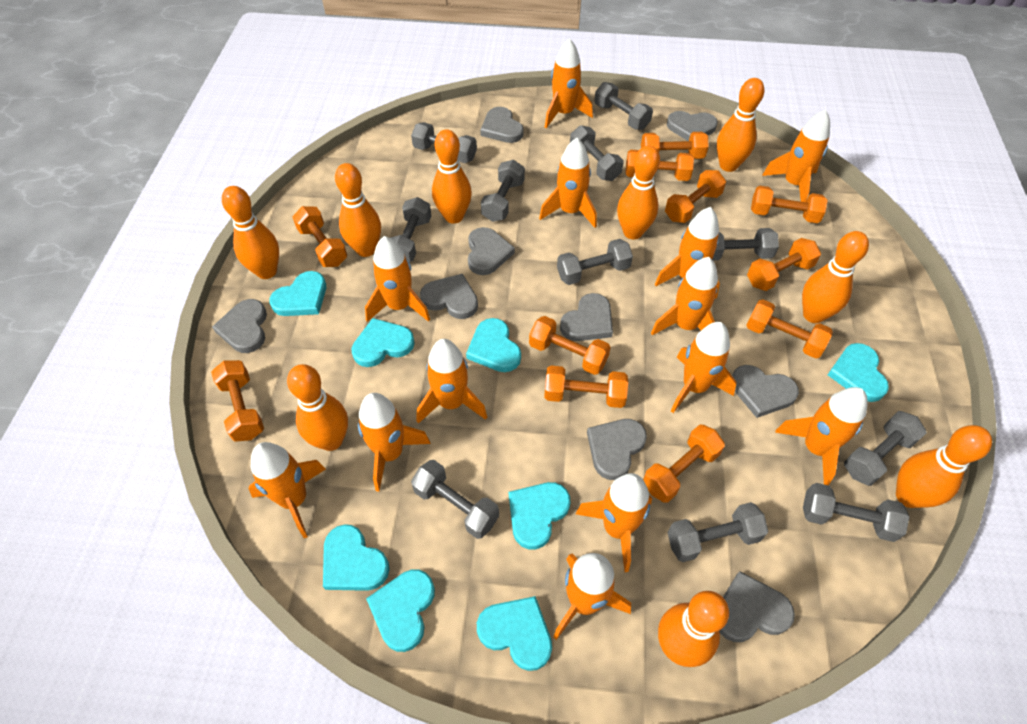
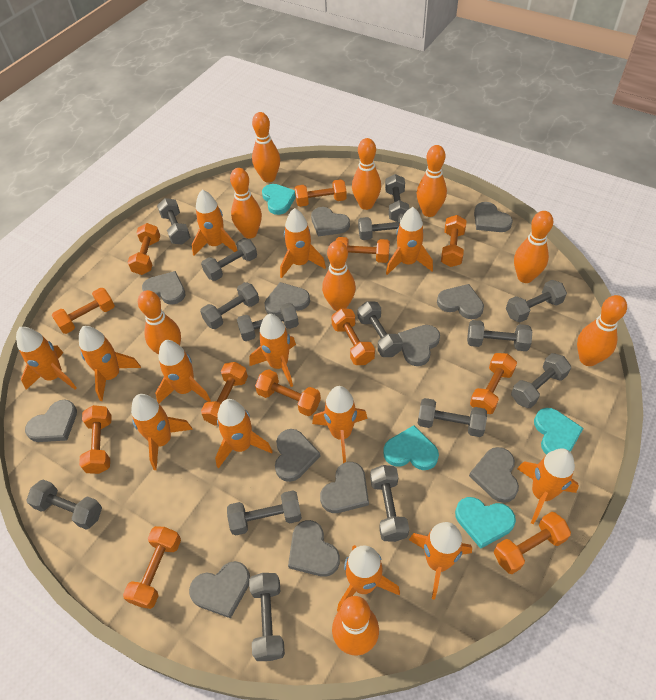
grey dumbbell: 11 -> 15
grey heart: 9 -> 12
orange dumbbell: 11 -> 12
turquoise heart: 8 -> 4

